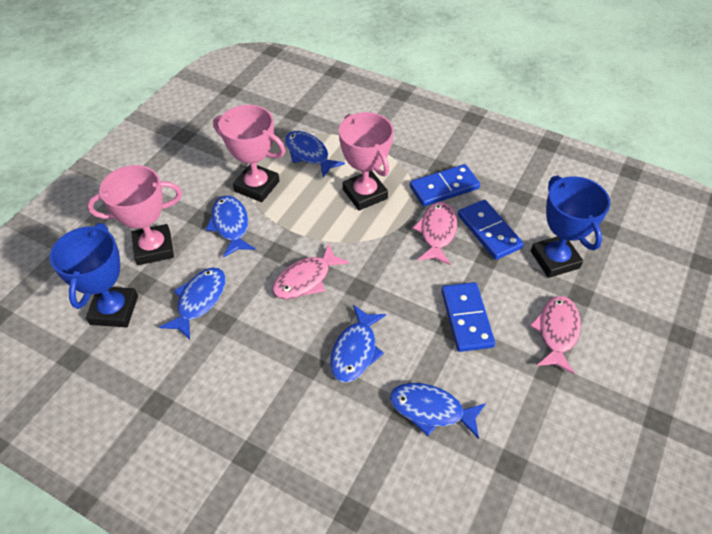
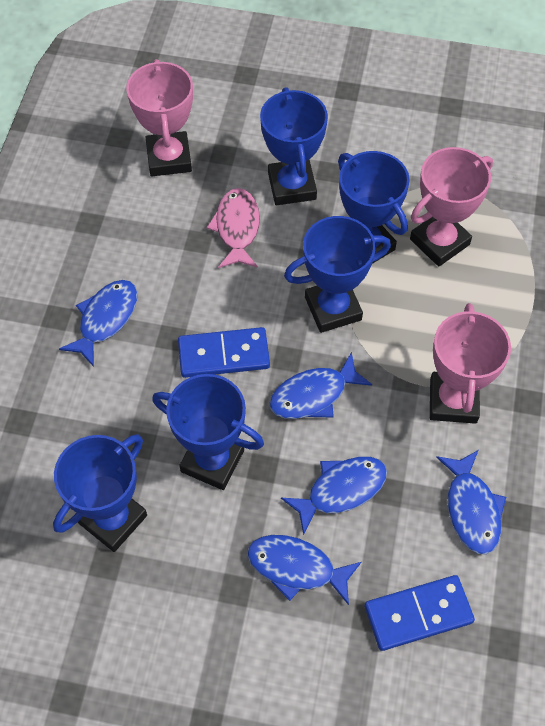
blue domino: 3 -> 2
blue trophy: 2 -> 5
pink fish: 3 -> 1

